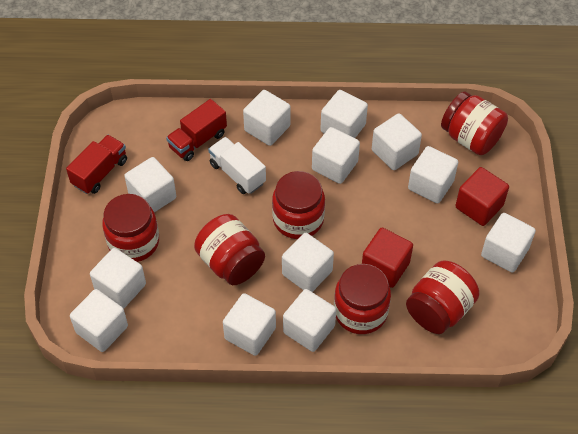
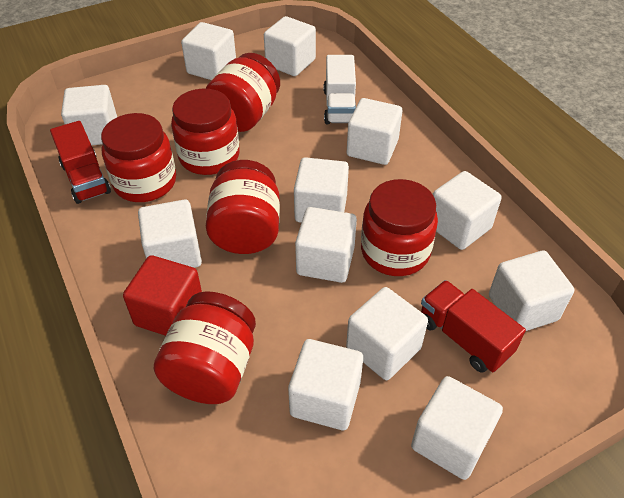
red cube: 2 -> 1

